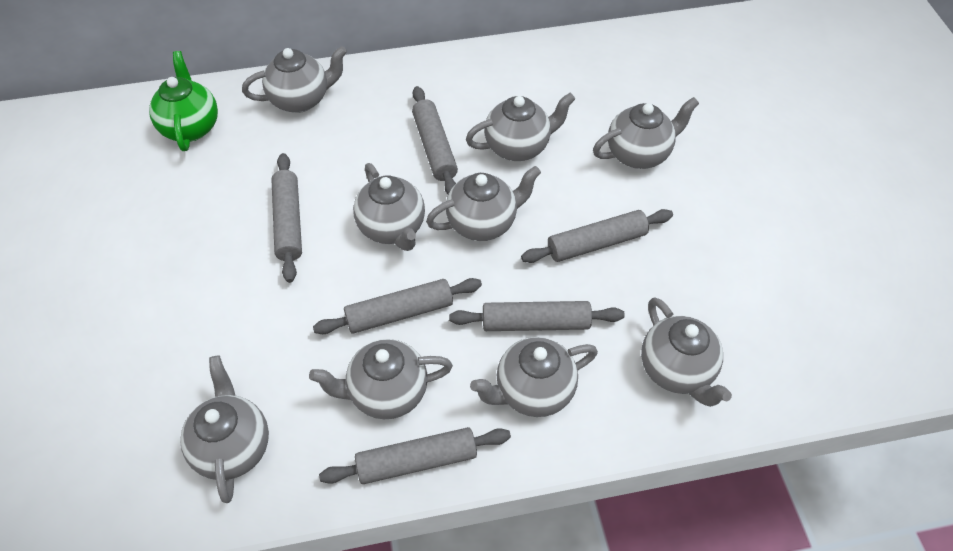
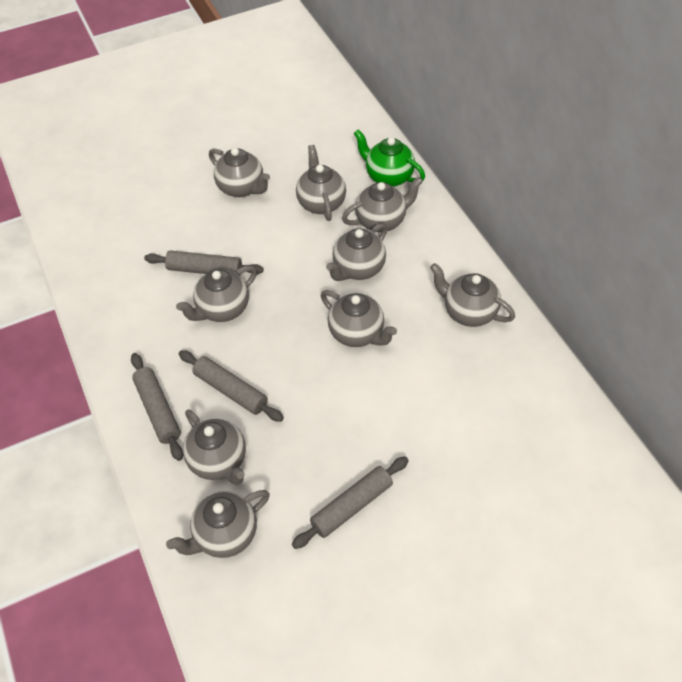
grey rolling pin: 6 -> 4

